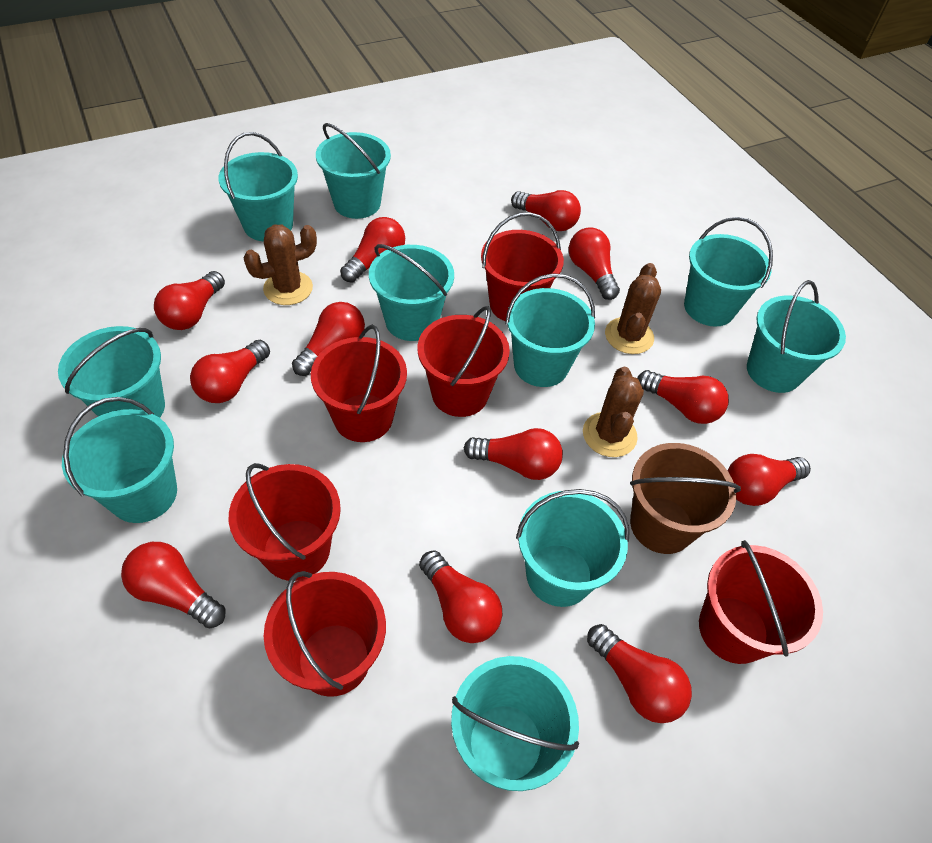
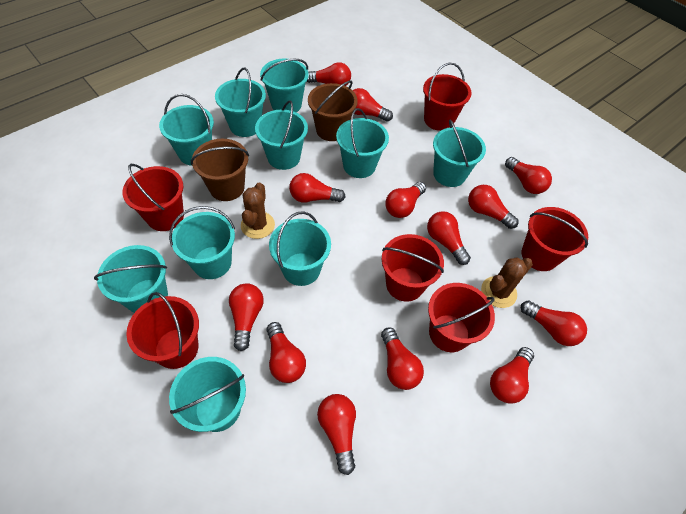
brown bucket: 1 -> 2
brown cactus: 3 -> 2
red light bulb: 12 -> 13

